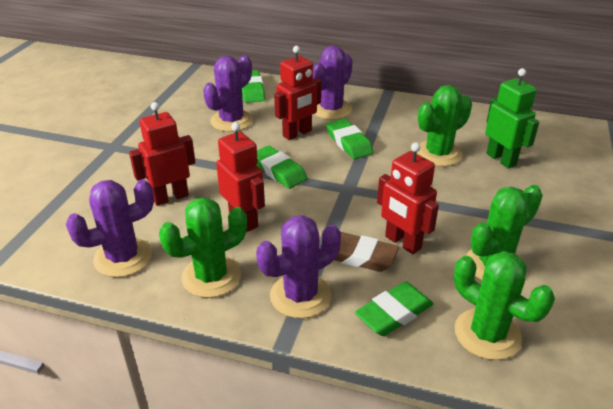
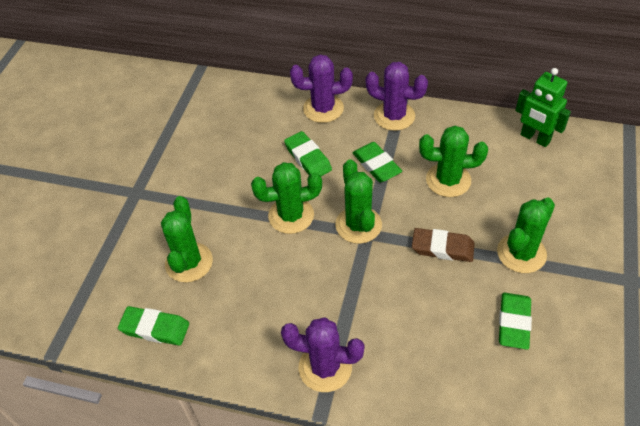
green cactus: 4 -> 5
purple cactus: 4 -> 3
red robot: 4 -> 0

